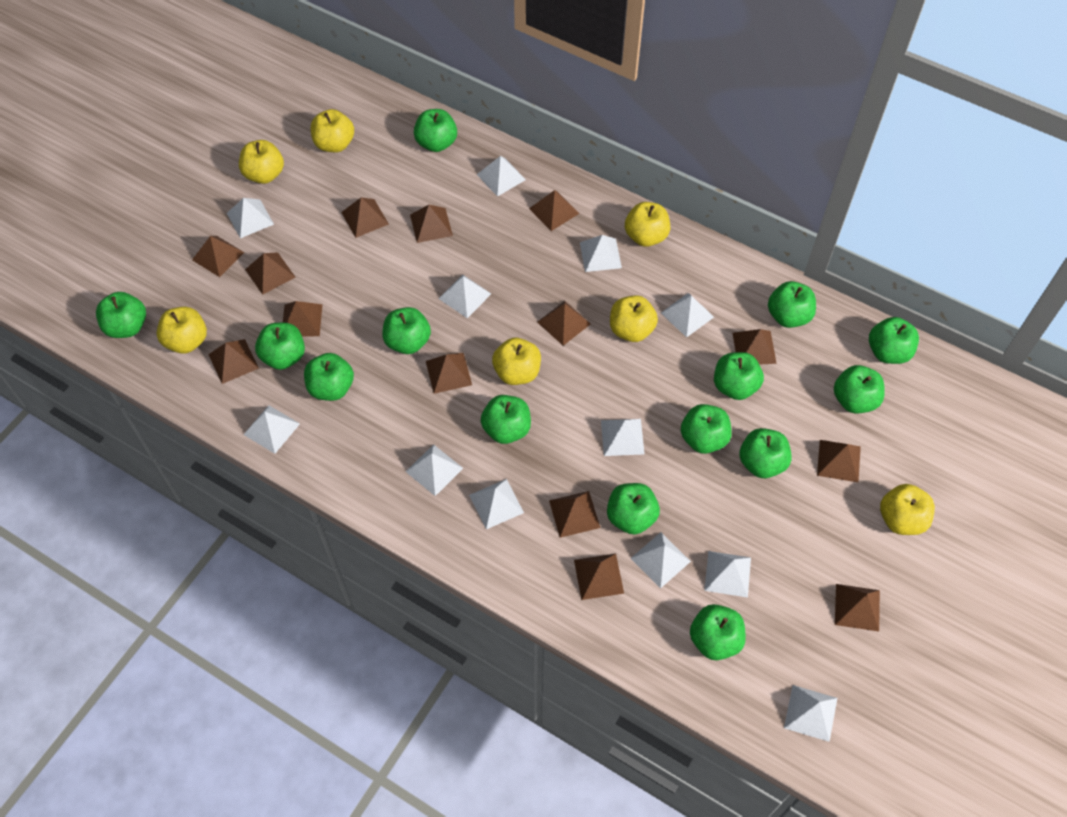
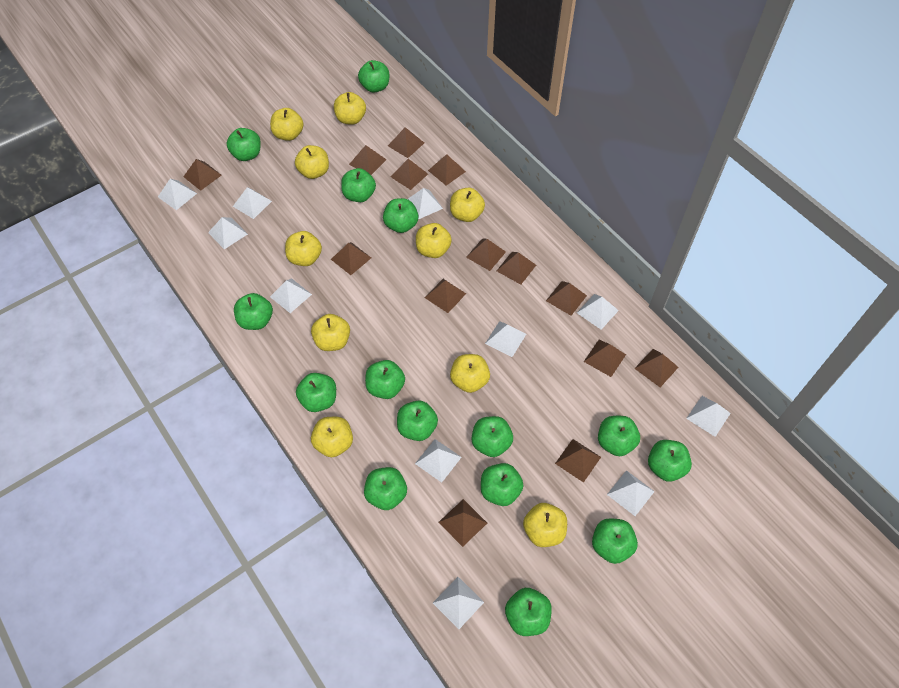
green apple: 14 -> 15
white pyramid: 12 -> 11
yellow apple: 7 -> 10

